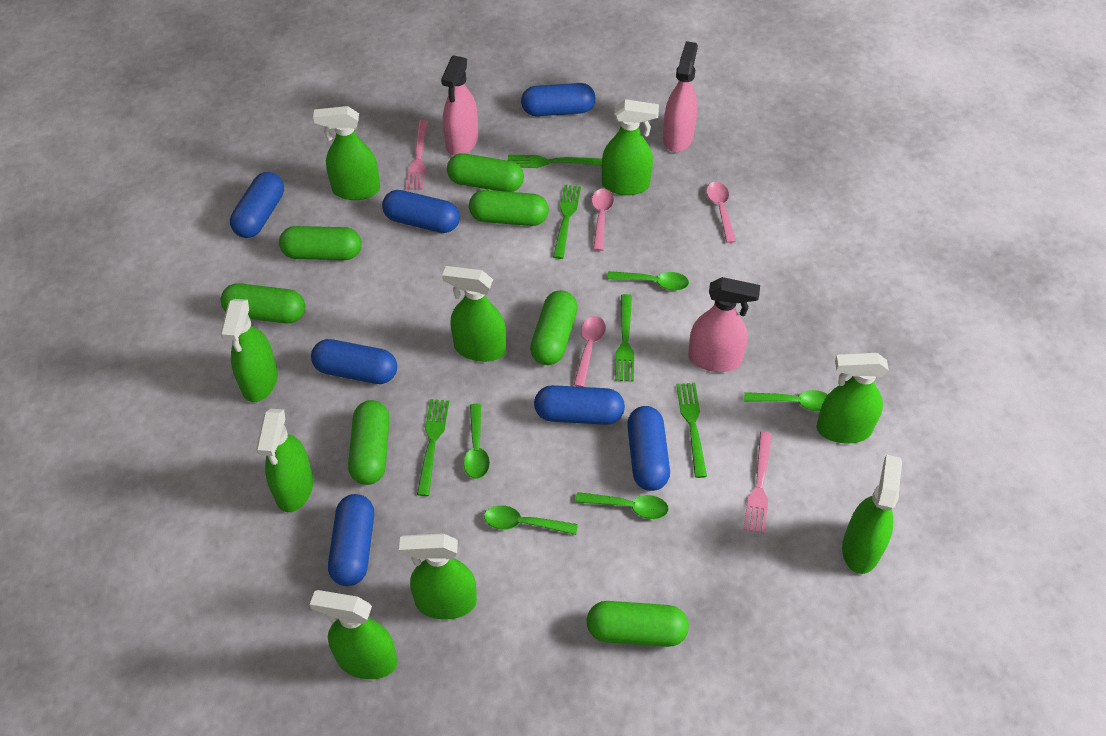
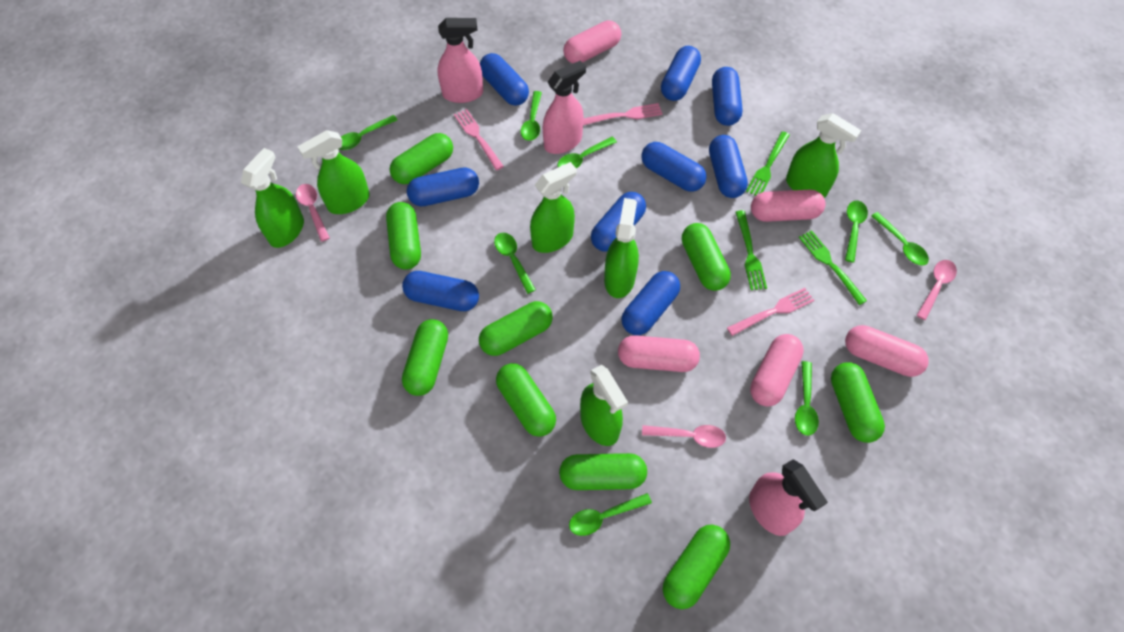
blue capsule: 7 -> 9
green capsule: 7 -> 9
green fork: 5 -> 3
green spoon: 5 -> 8
green spray bottle: 9 -> 6
pink capsule: 0 -> 5
pink fork: 2 -> 3

